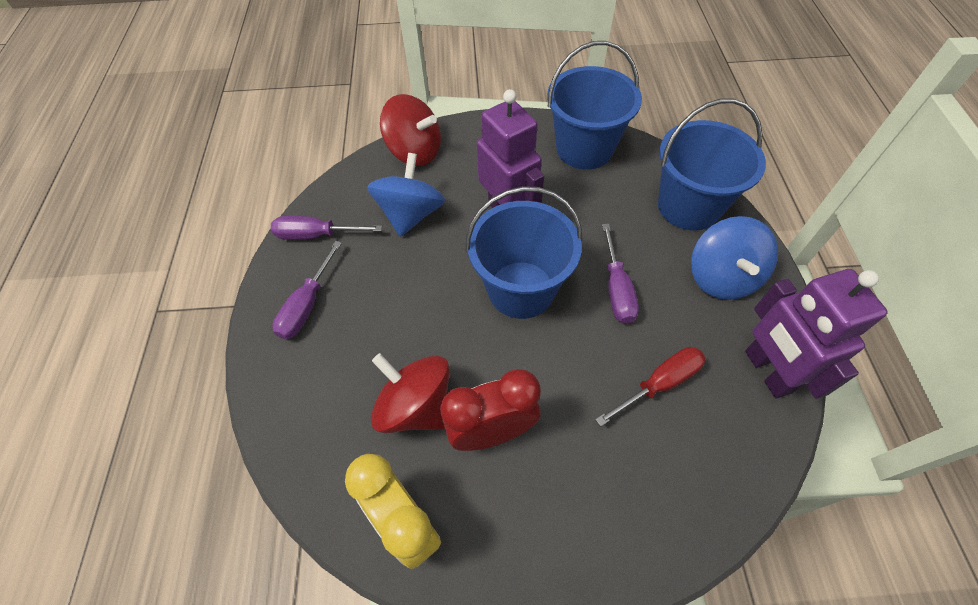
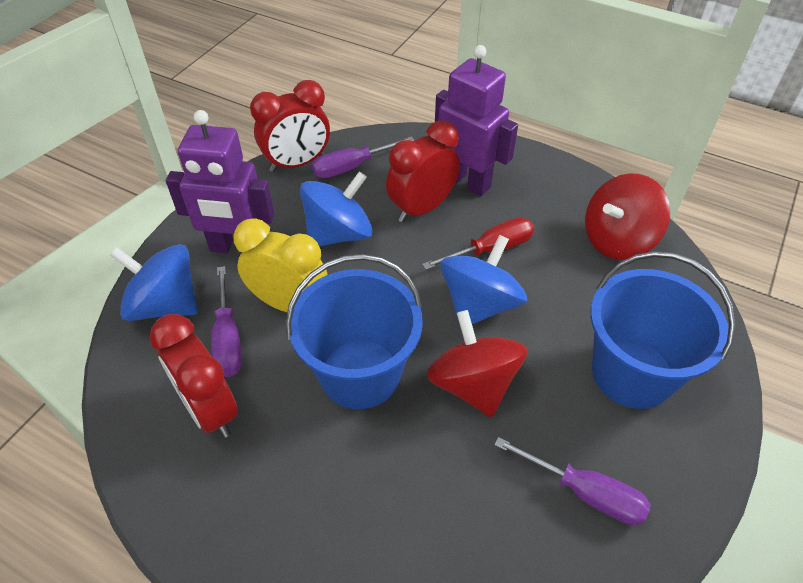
blue bucket: 3 -> 2
blue spinning top: 2 -> 3
red clock: 1 -> 3

